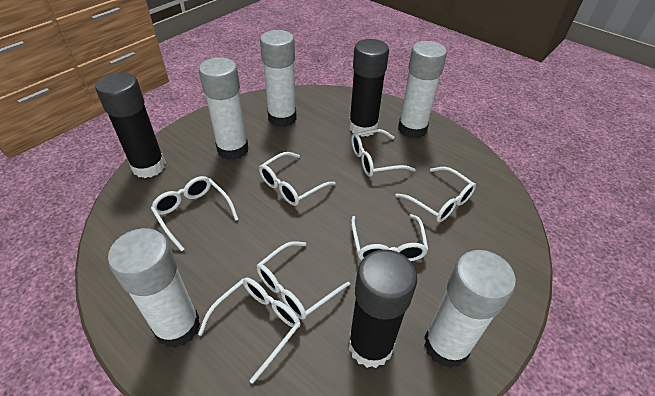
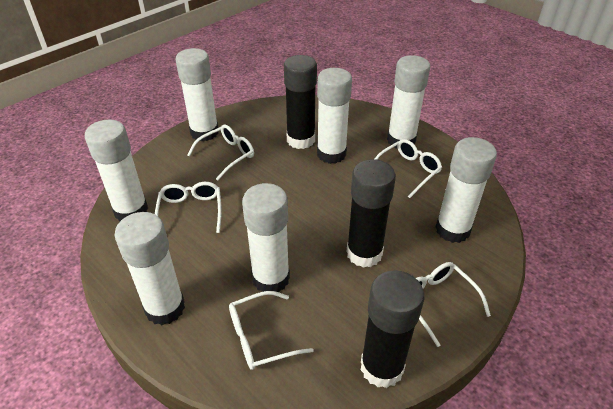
white glasses: 7 -> 5
white glue stick: 5 -> 7

